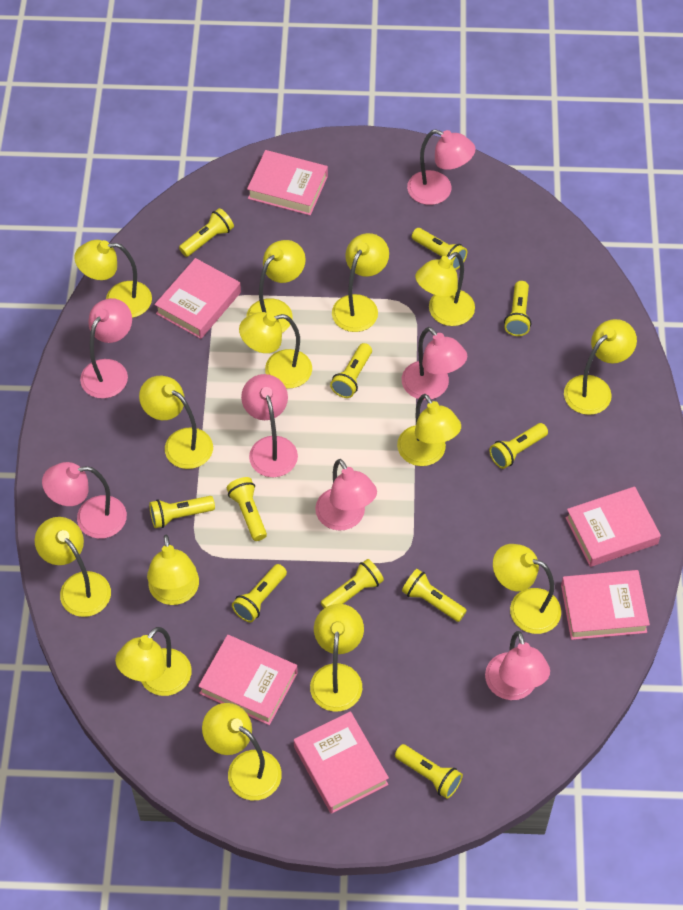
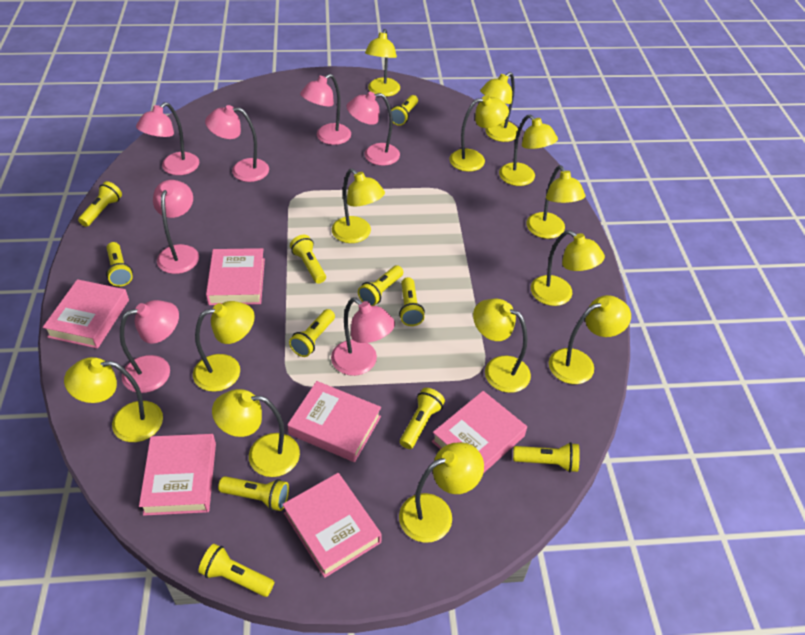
yellow lamp: 14 -> 13

